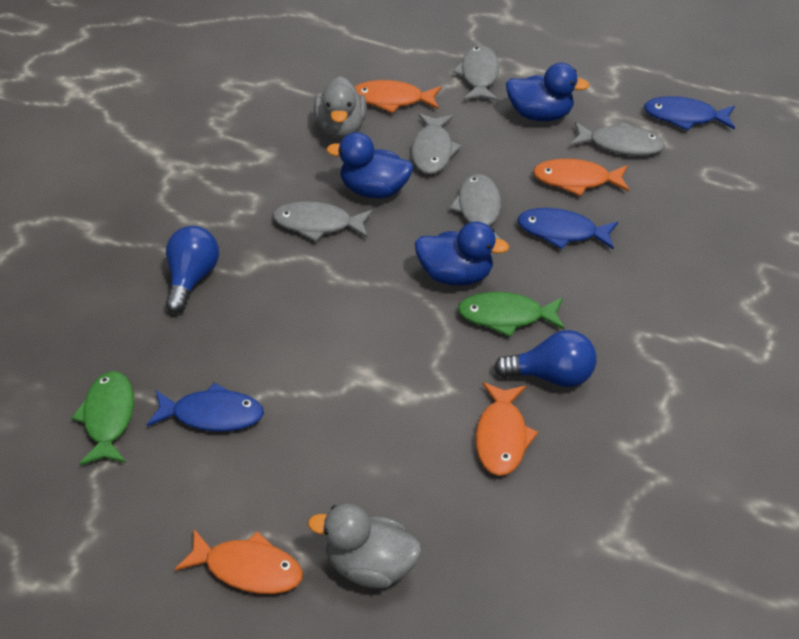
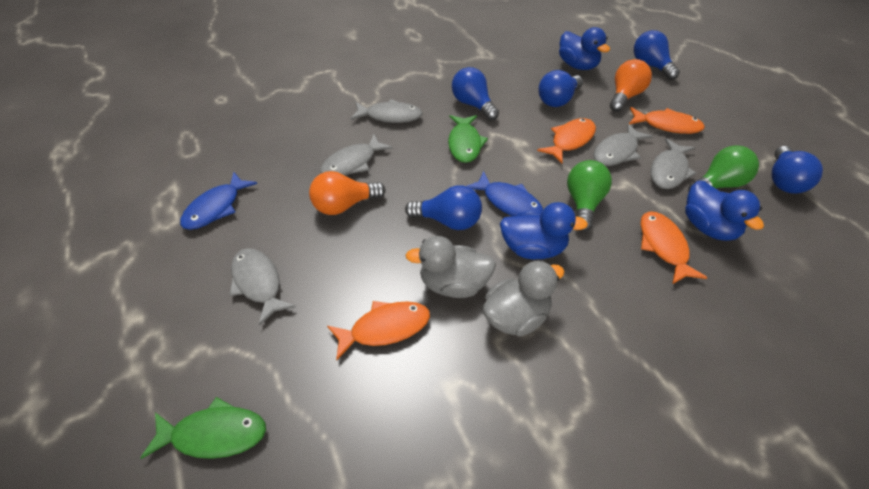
blue fish: 3 -> 2
blue light bulb: 2 -> 5
green light bulb: 0 -> 2
orange light bulb: 0 -> 2

